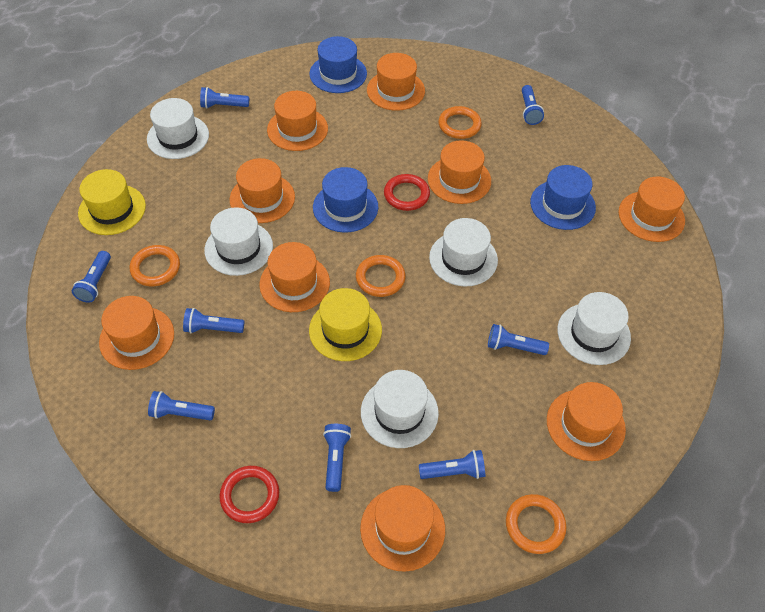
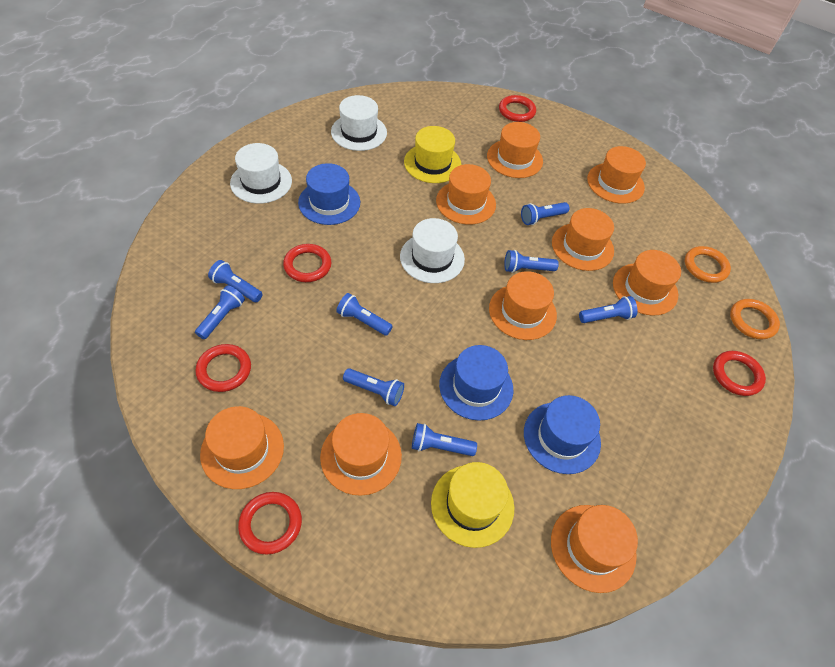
orange ring: 4 -> 2
red ring: 2 -> 5
white hat: 5 -> 3

